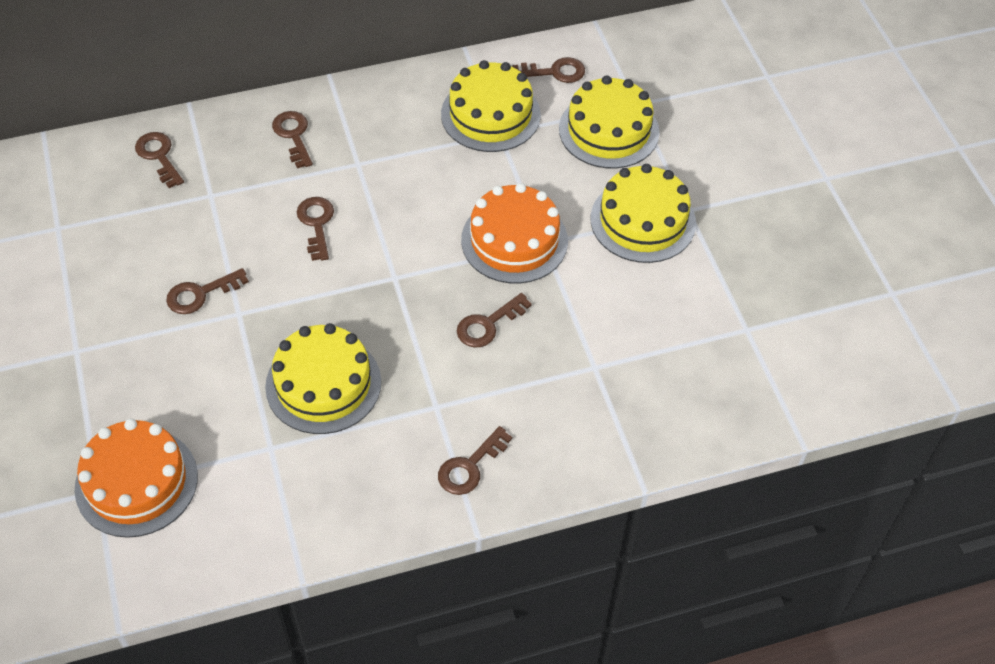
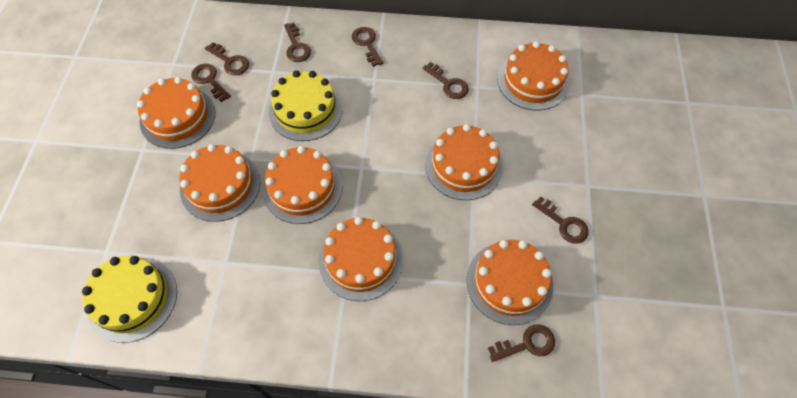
orange cake: 2 -> 7
yellow cake: 4 -> 2

